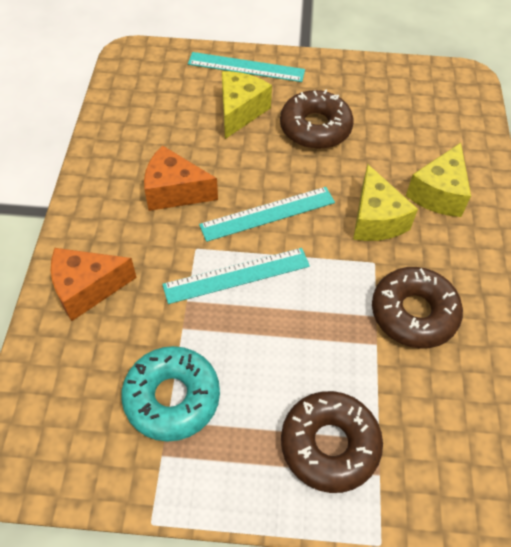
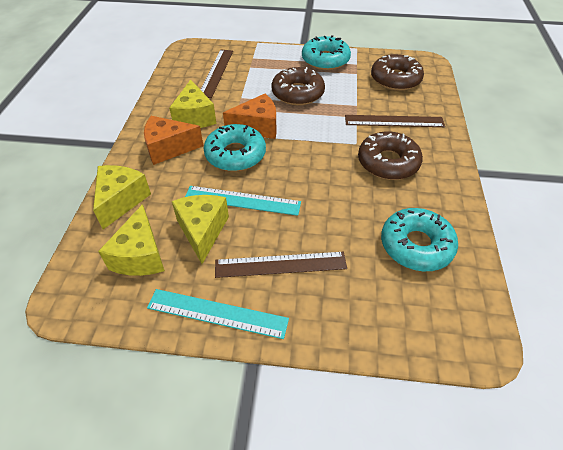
brown ruler: 0 -> 3
turquoise donut: 1 -> 3
turquoise ruler: 3 -> 2
yellow cheese: 3 -> 4

